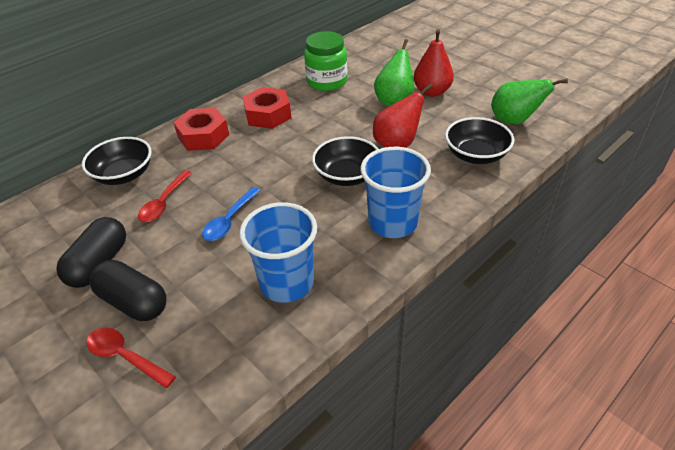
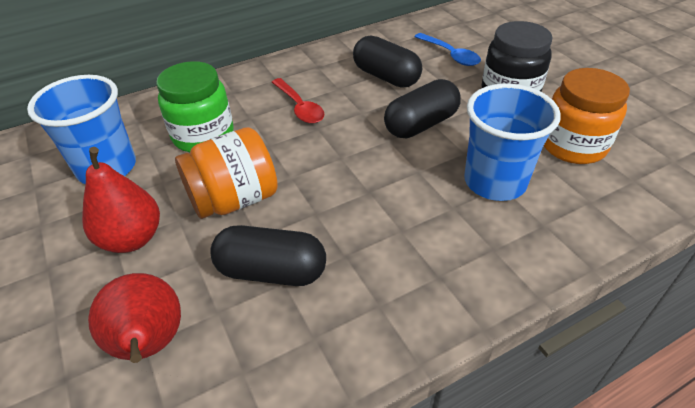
black bowl: 3 -> 0
black capsule: 2 -> 3
black jar: 0 -> 1
green pear: 2 -> 0
orange jar: 0 -> 2
red nut: 2 -> 0
red spoon: 2 -> 1

